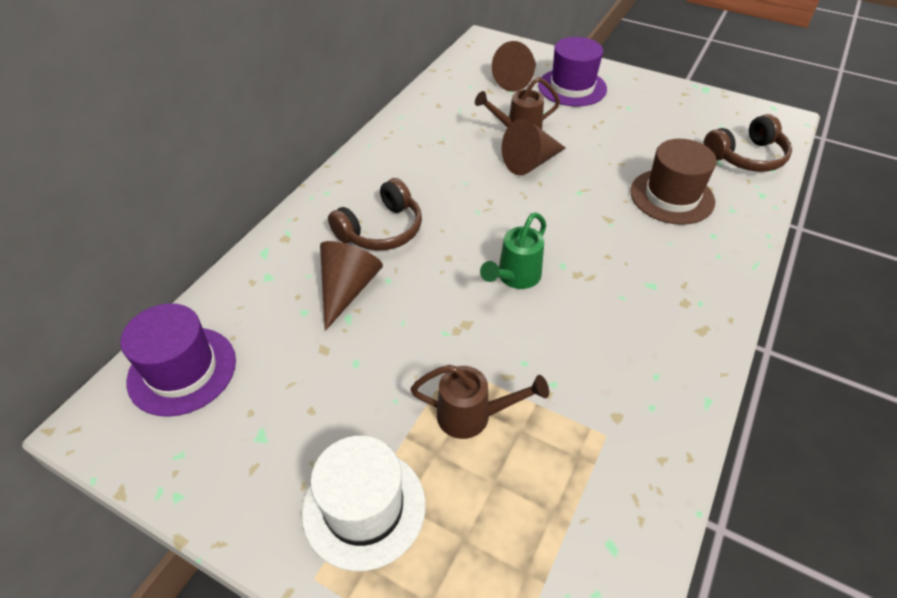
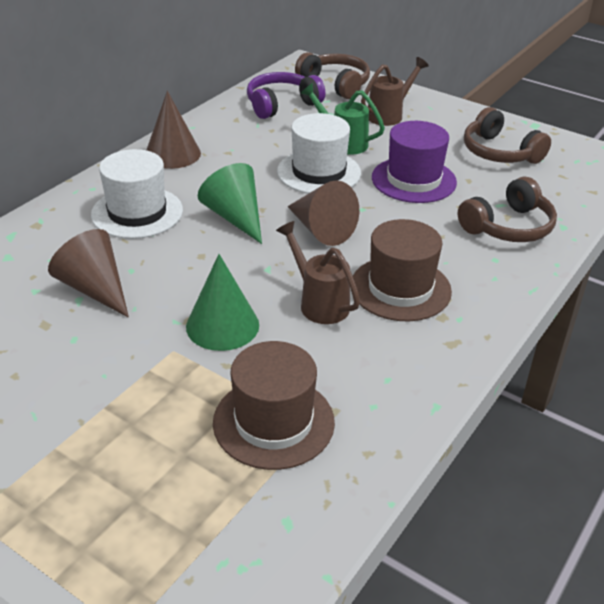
brown hat: 1 -> 2
brown headphones: 2 -> 3
green cone: 0 -> 2
purple hat: 2 -> 1
purple headphones: 0 -> 1
white hat: 1 -> 2

